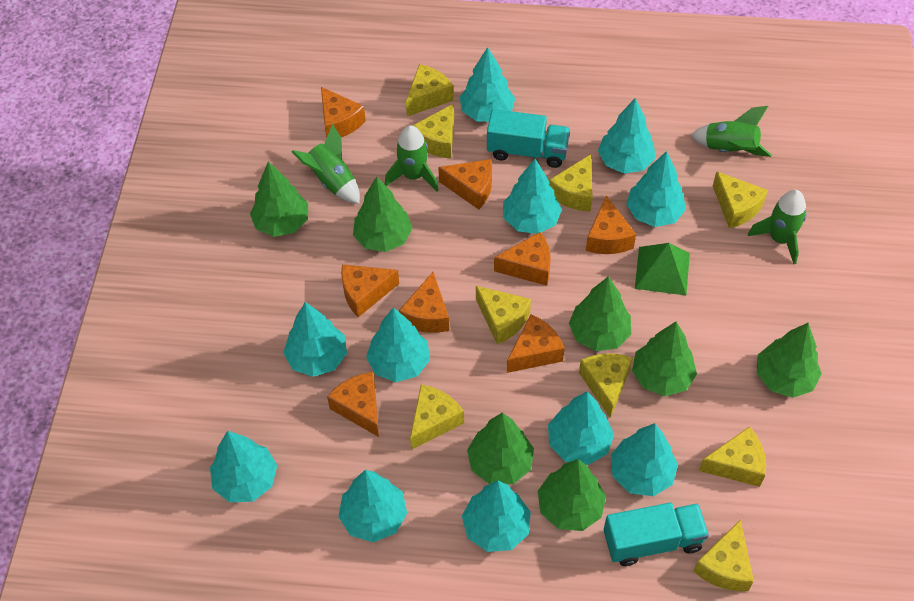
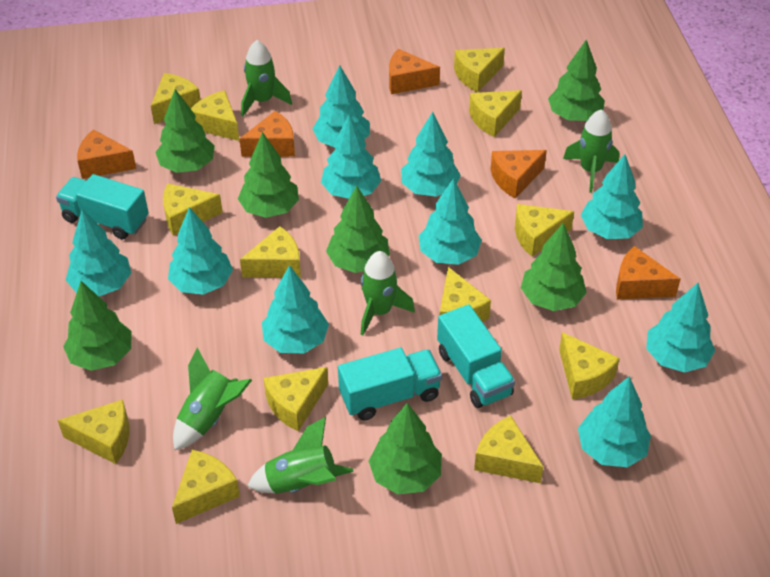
green pyramid: 1 -> 0
green rocket: 4 -> 5
orange cheese: 8 -> 5
turquoise tree: 11 -> 10
turquoise truck: 2 -> 3
yellow cheese: 9 -> 13

